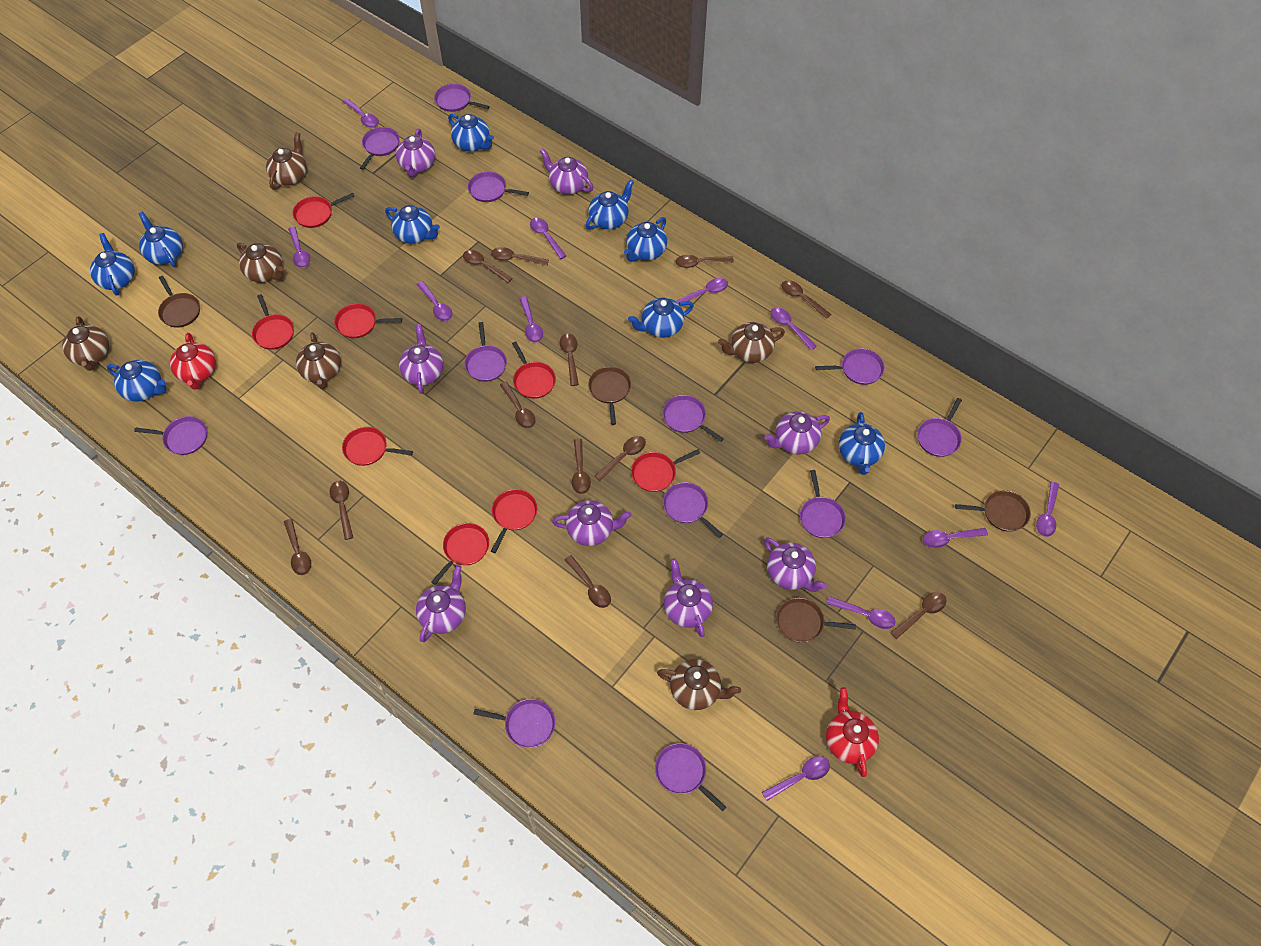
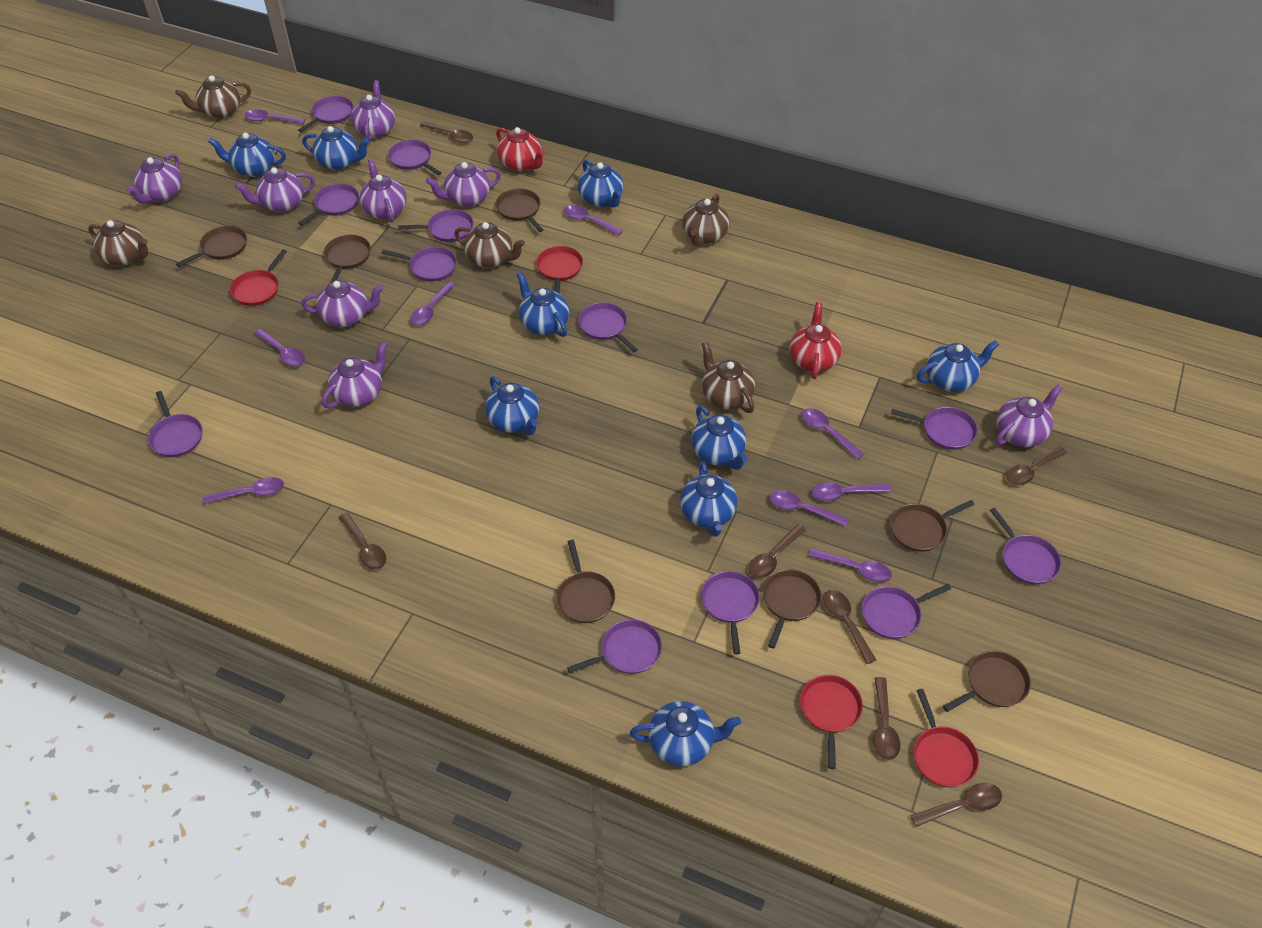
brown pan: 4 -> 7
brown spoon: 12 -> 7
brown teapot: 6 -> 5
purple spoon: 11 -> 9
red pan: 8 -> 4

